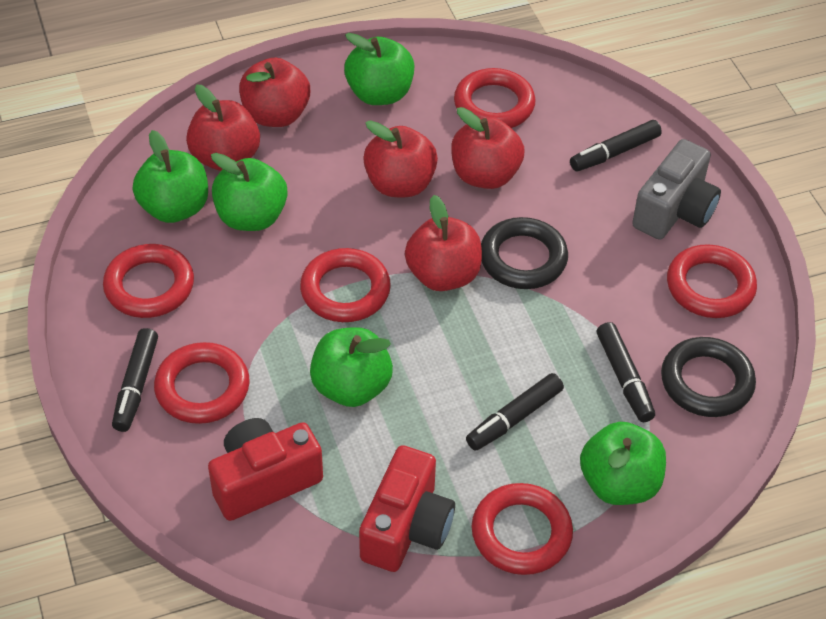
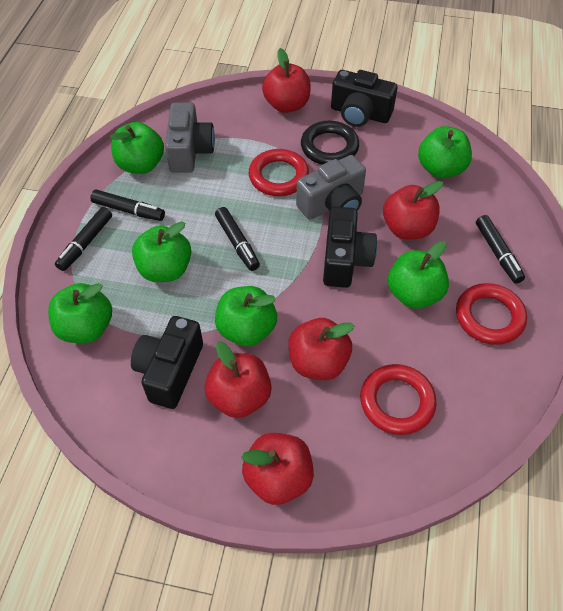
black camera: 0 -> 3
black ring: 2 -> 1
green apple: 5 -> 6
grey camera: 1 -> 2
red camera: 2 -> 0
red ring: 6 -> 3

